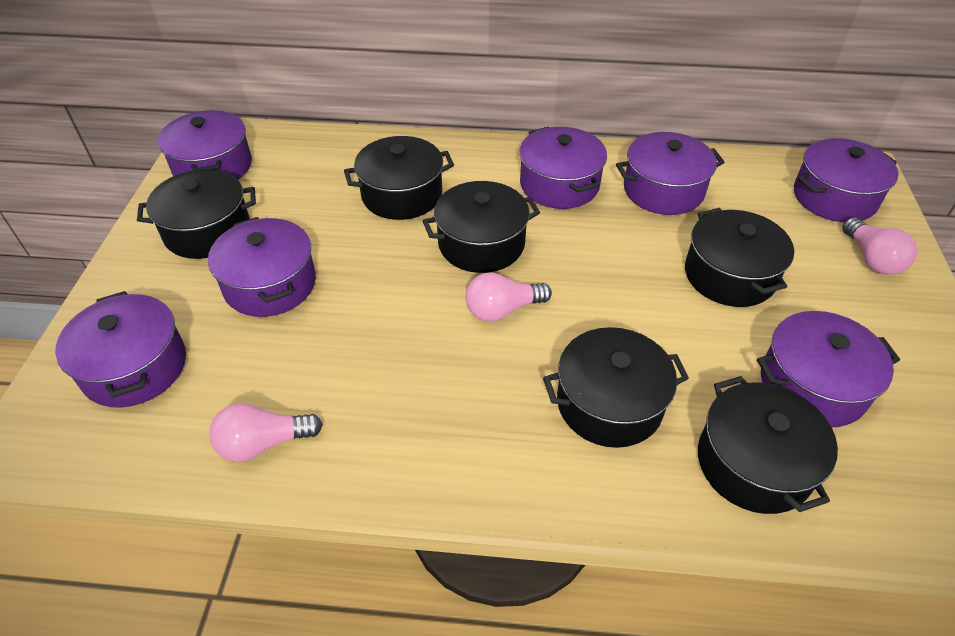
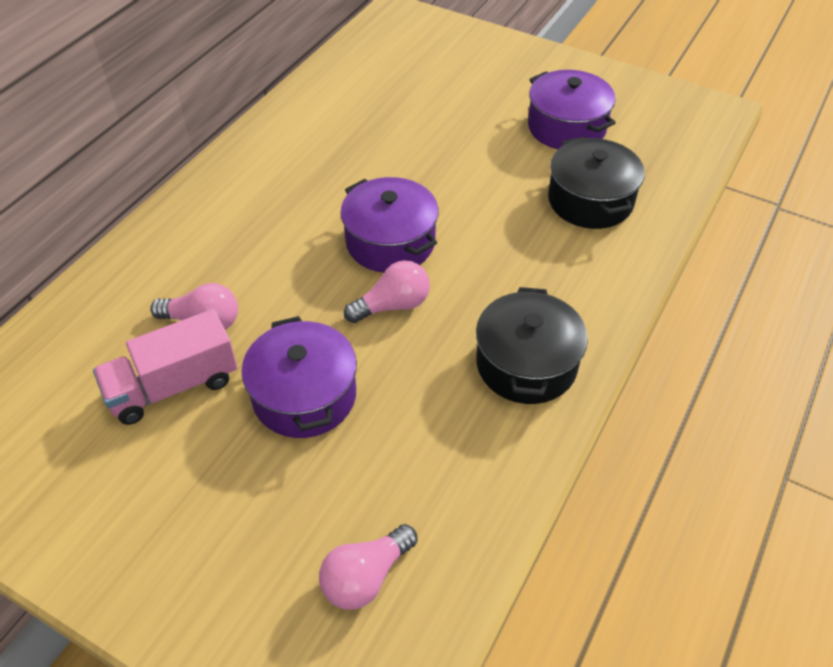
black pot: 6 -> 2
pink truck: 0 -> 1
purple pot: 7 -> 3

